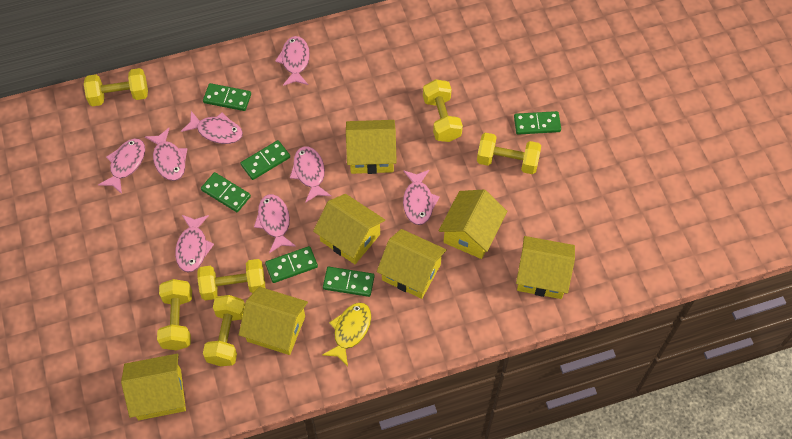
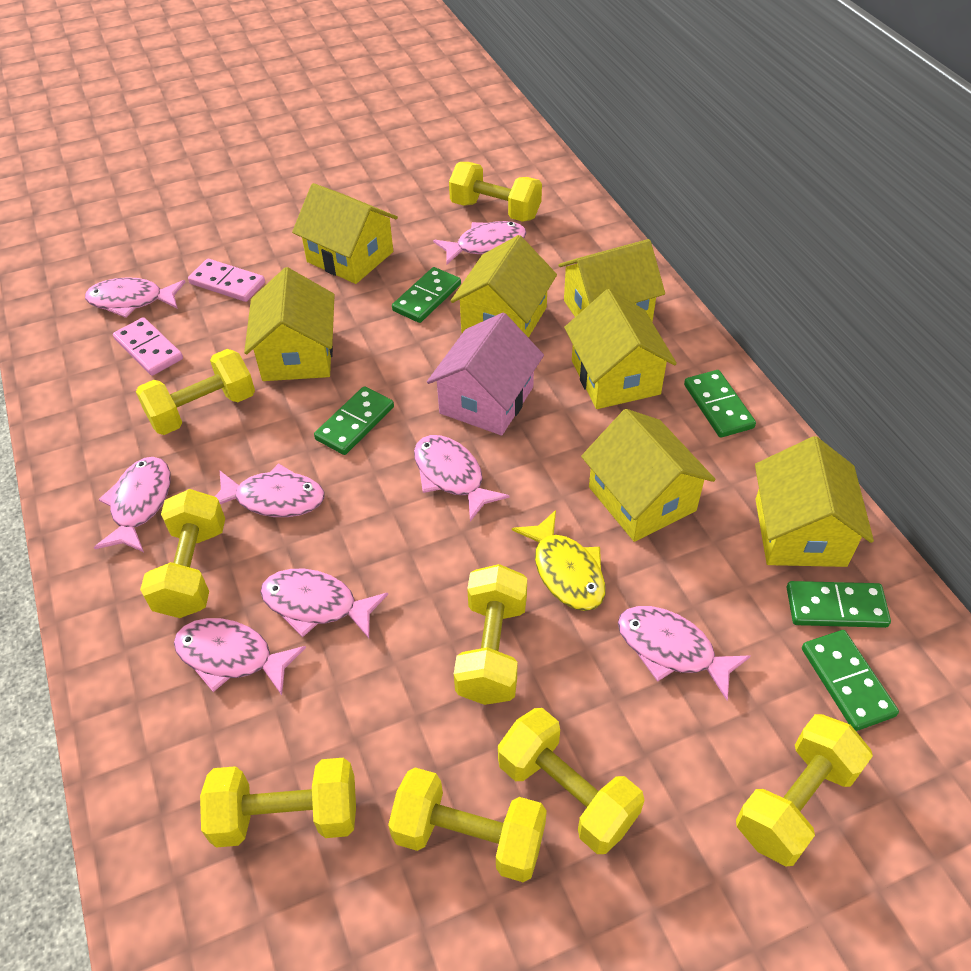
green domino: 6 -> 5
pink domino: 0 -> 2
pink house: 0 -> 1
yellow dumbbell: 6 -> 8

